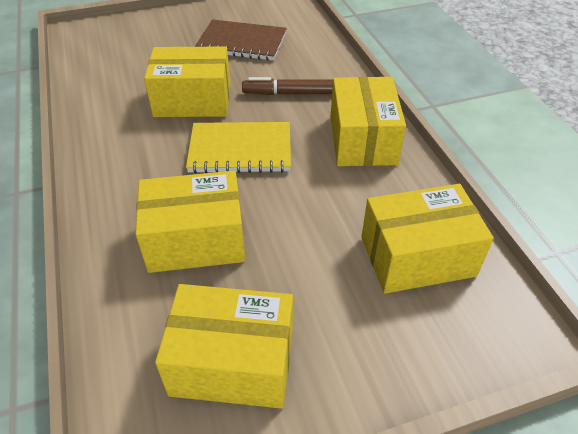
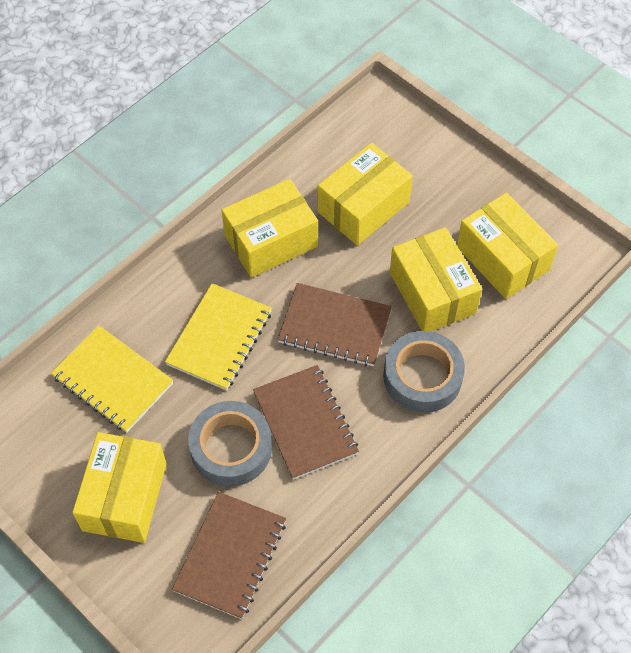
brown marker: 1 -> 0
brown notebook: 1 -> 3
grey tape: 0 -> 2
yellow notebook: 1 -> 2

